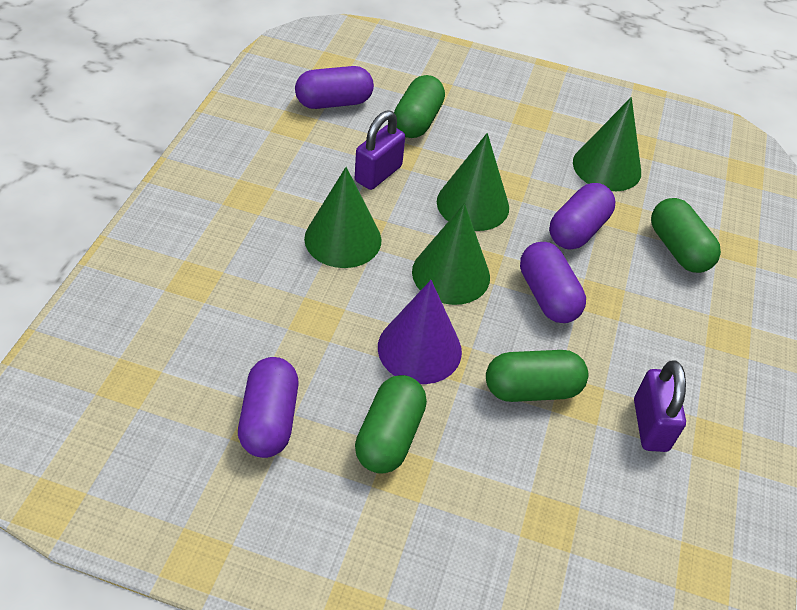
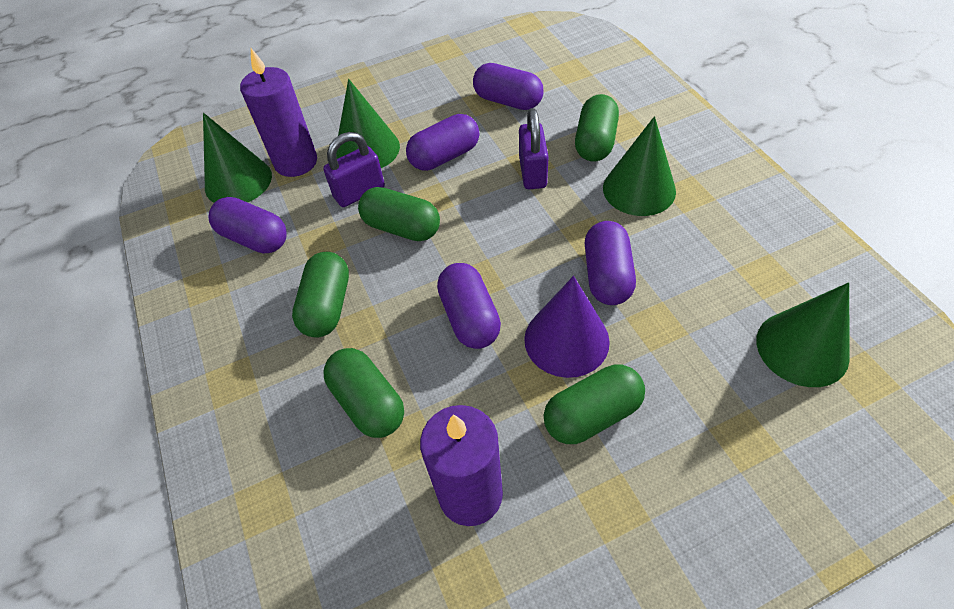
green capsule: 4 -> 5
purple candle: 0 -> 2
purple capsule: 4 -> 5

